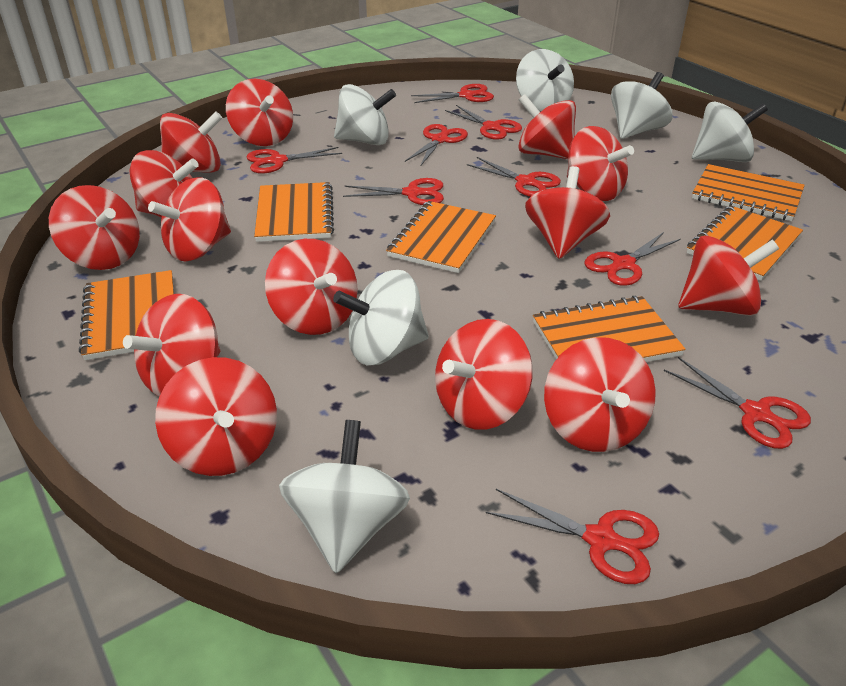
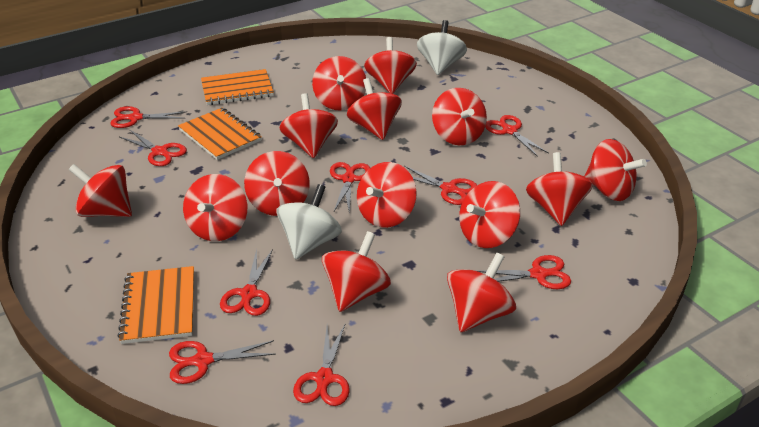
orange notebook: 6 -> 3
white spinning top: 6 -> 2

